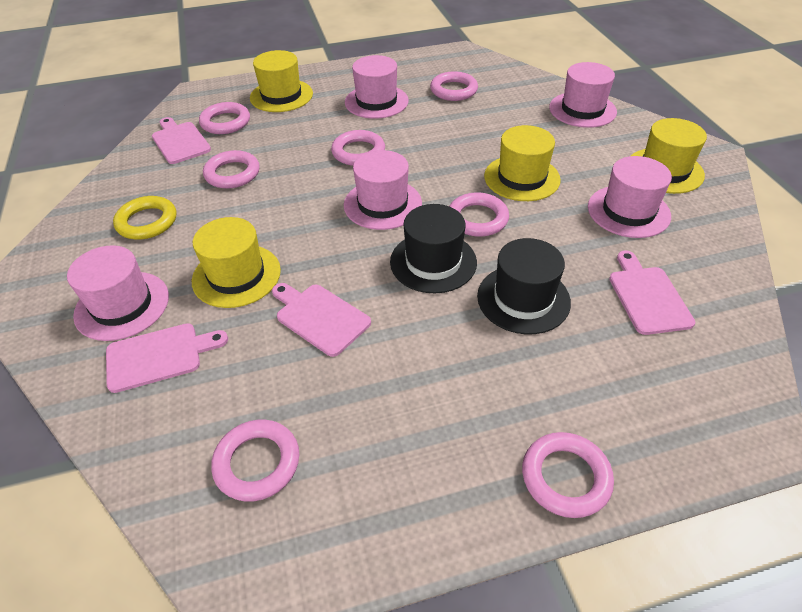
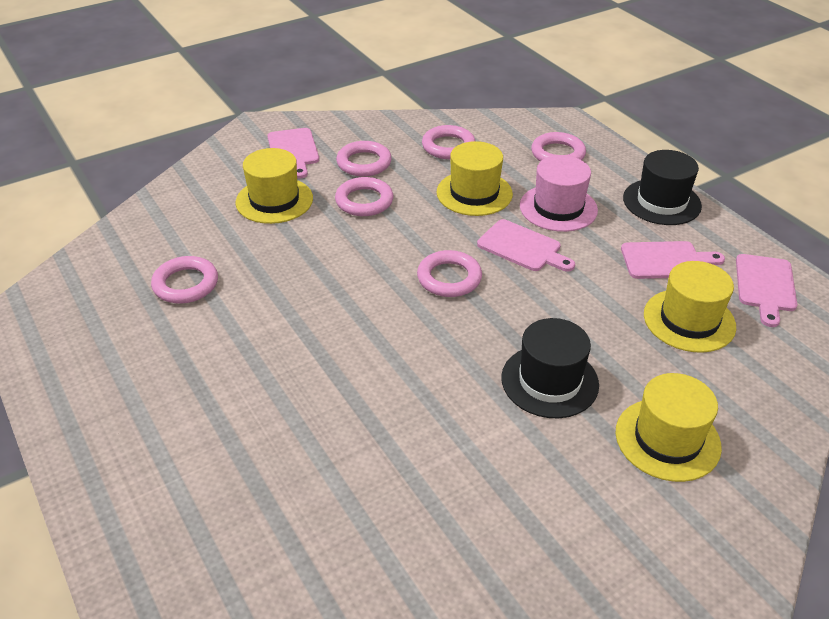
pink hat: 5 -> 1
pink ring: 7 -> 6
yellow ring: 1 -> 0

